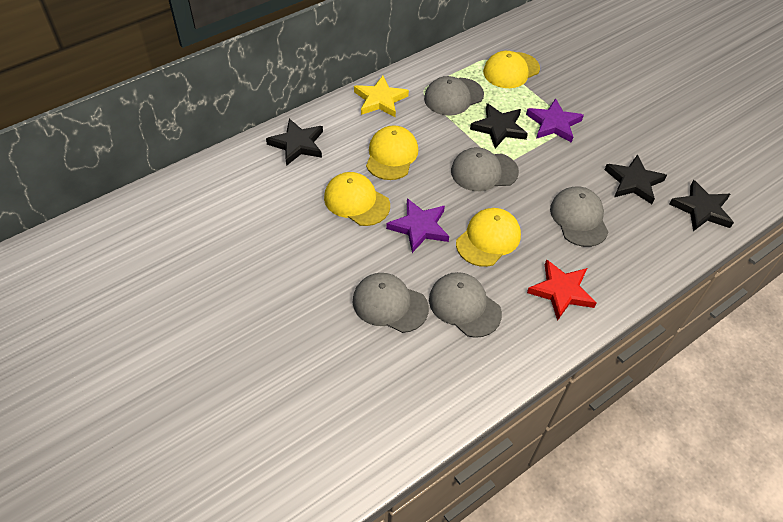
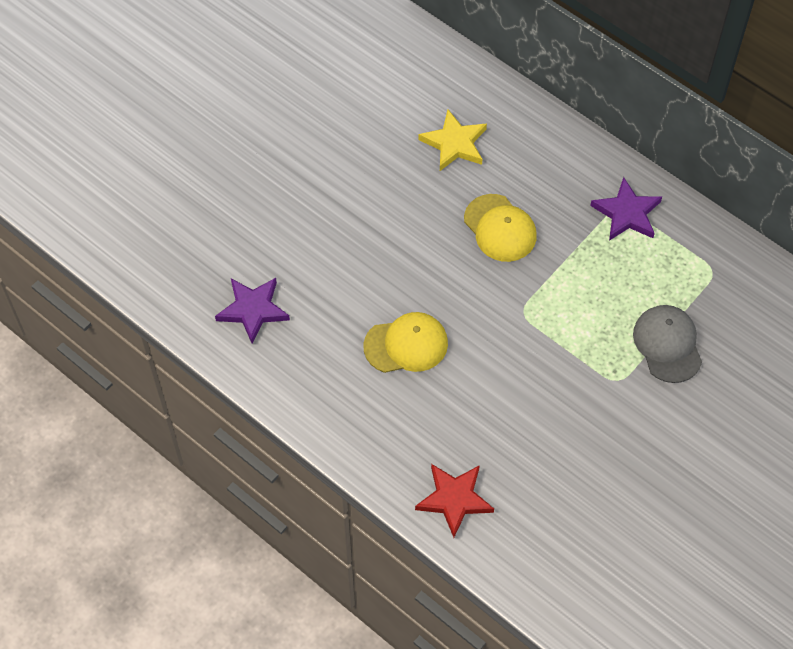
black star: 4 -> 0
grey cap: 5 -> 1
yellow cap: 4 -> 2

